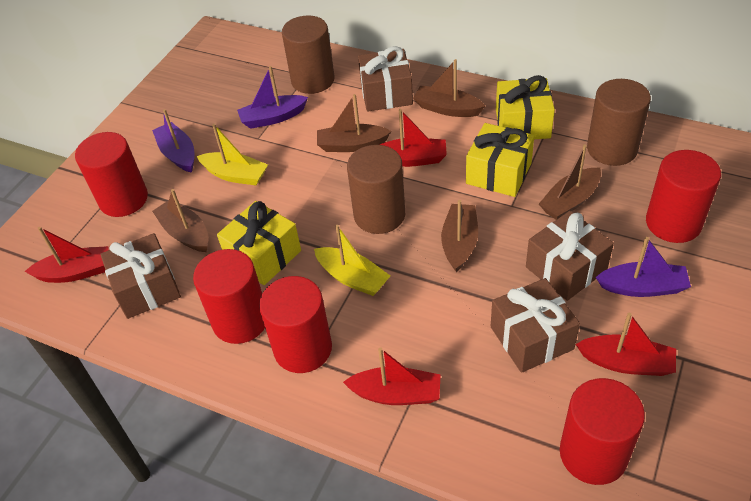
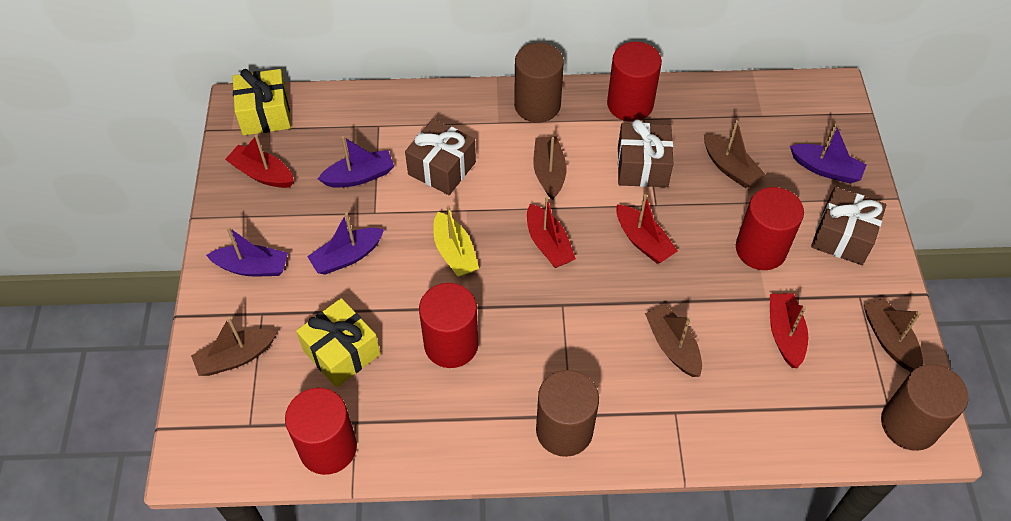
brown gift: 4 -> 3
purple boat: 3 -> 4
red cylinder: 5 -> 4
yellow boat: 2 -> 1
yellow gift: 3 -> 2

